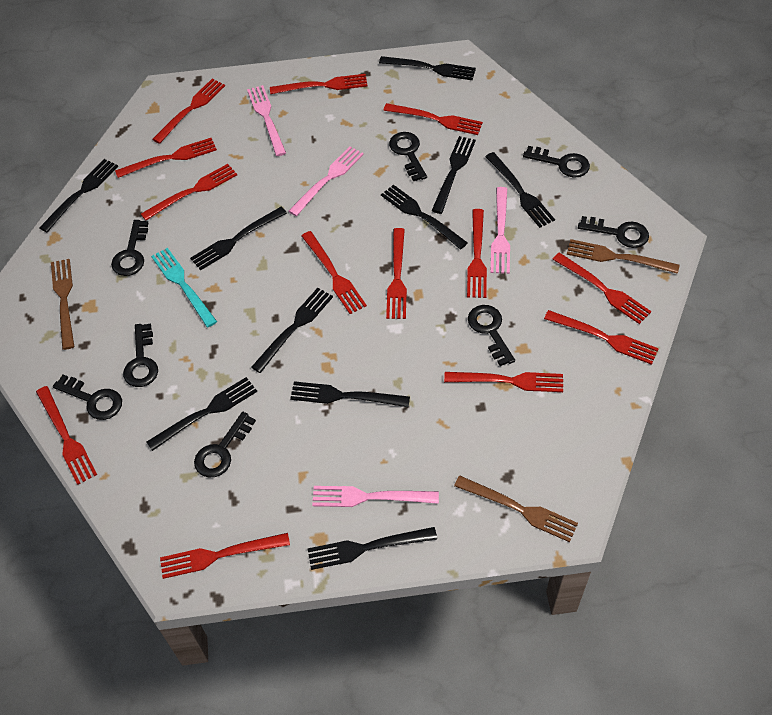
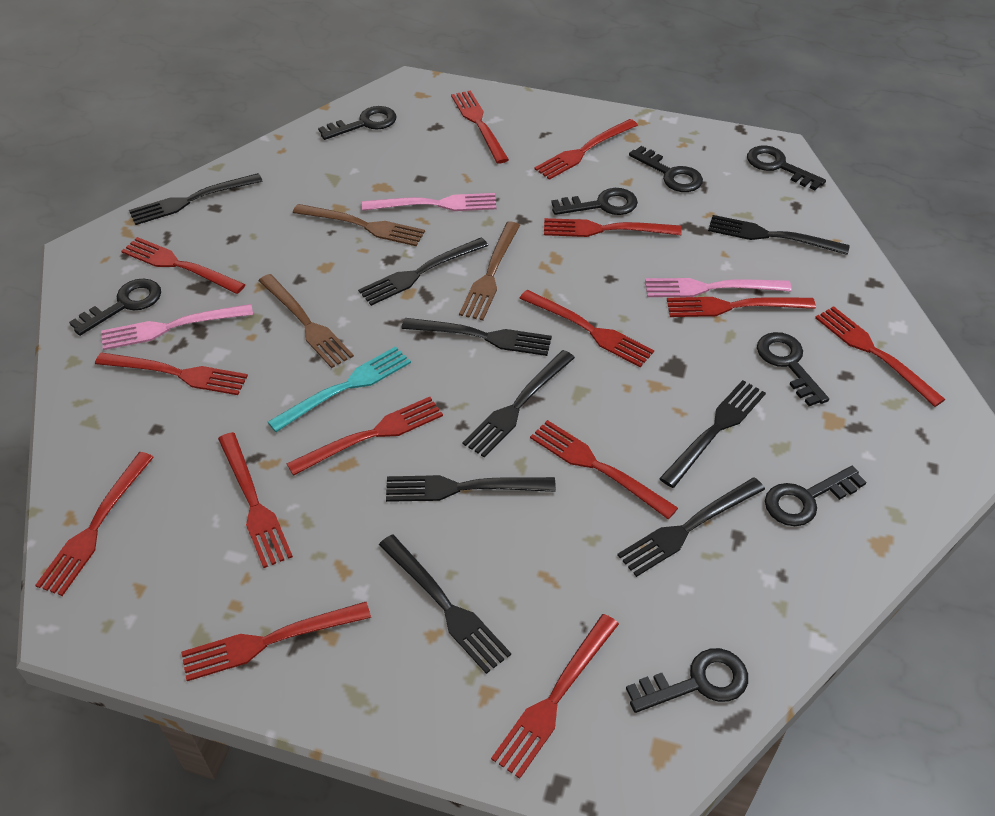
black fork: 10 -> 9
pink fork: 4 -> 3
red fork: 13 -> 14

